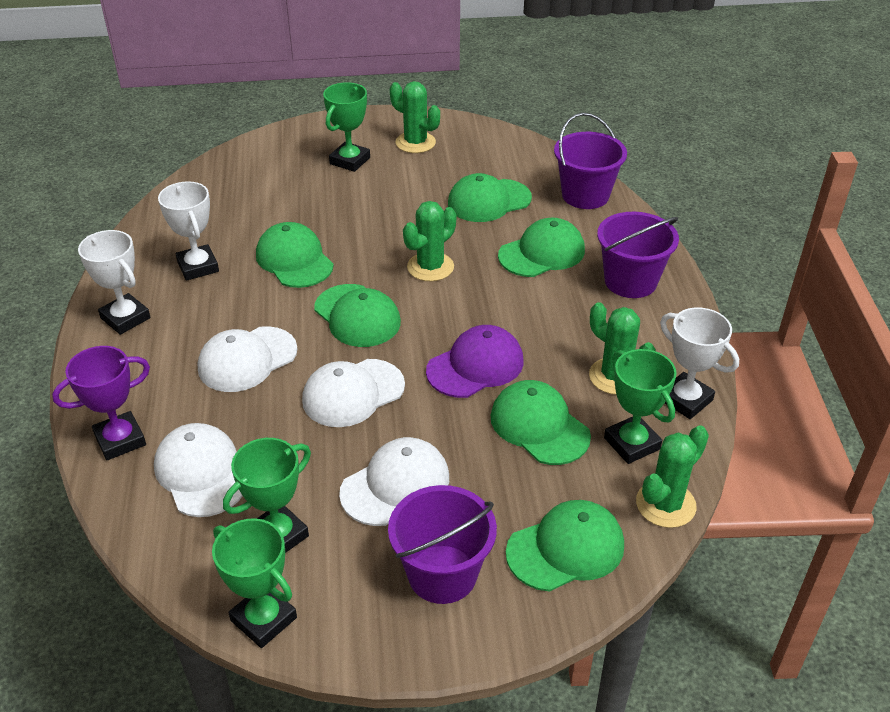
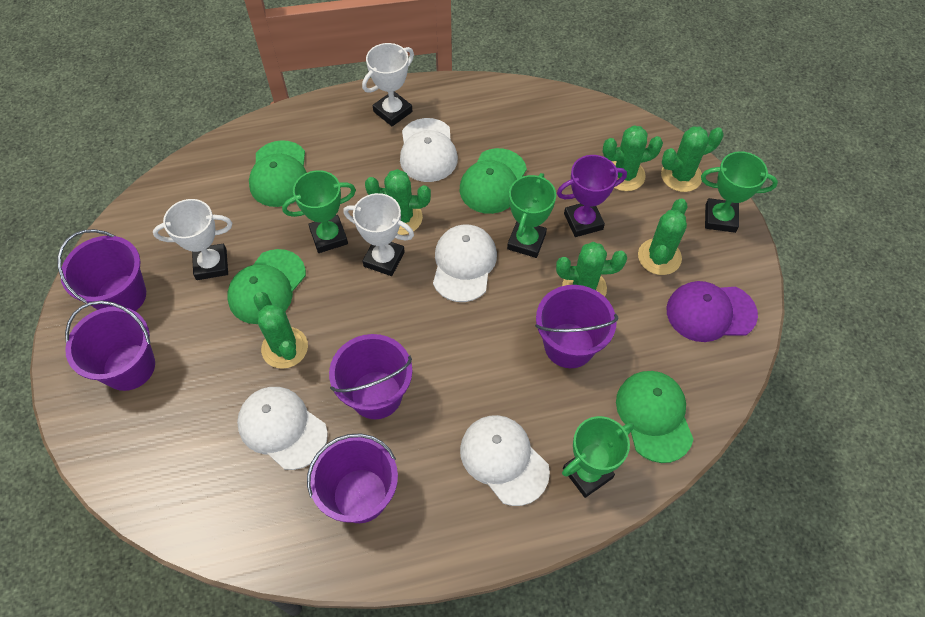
green cactus: 4 -> 6
green cap: 6 -> 4
purple bucket: 3 -> 5

